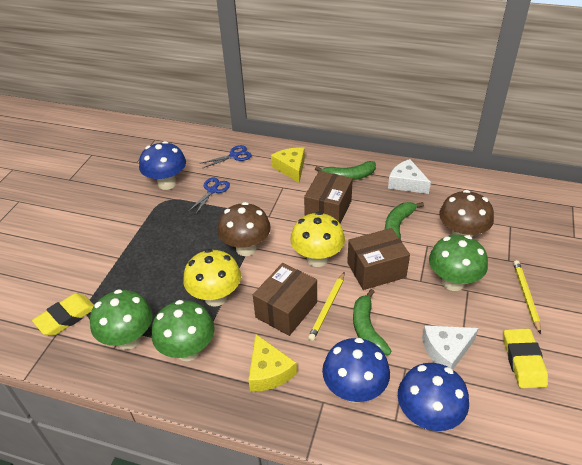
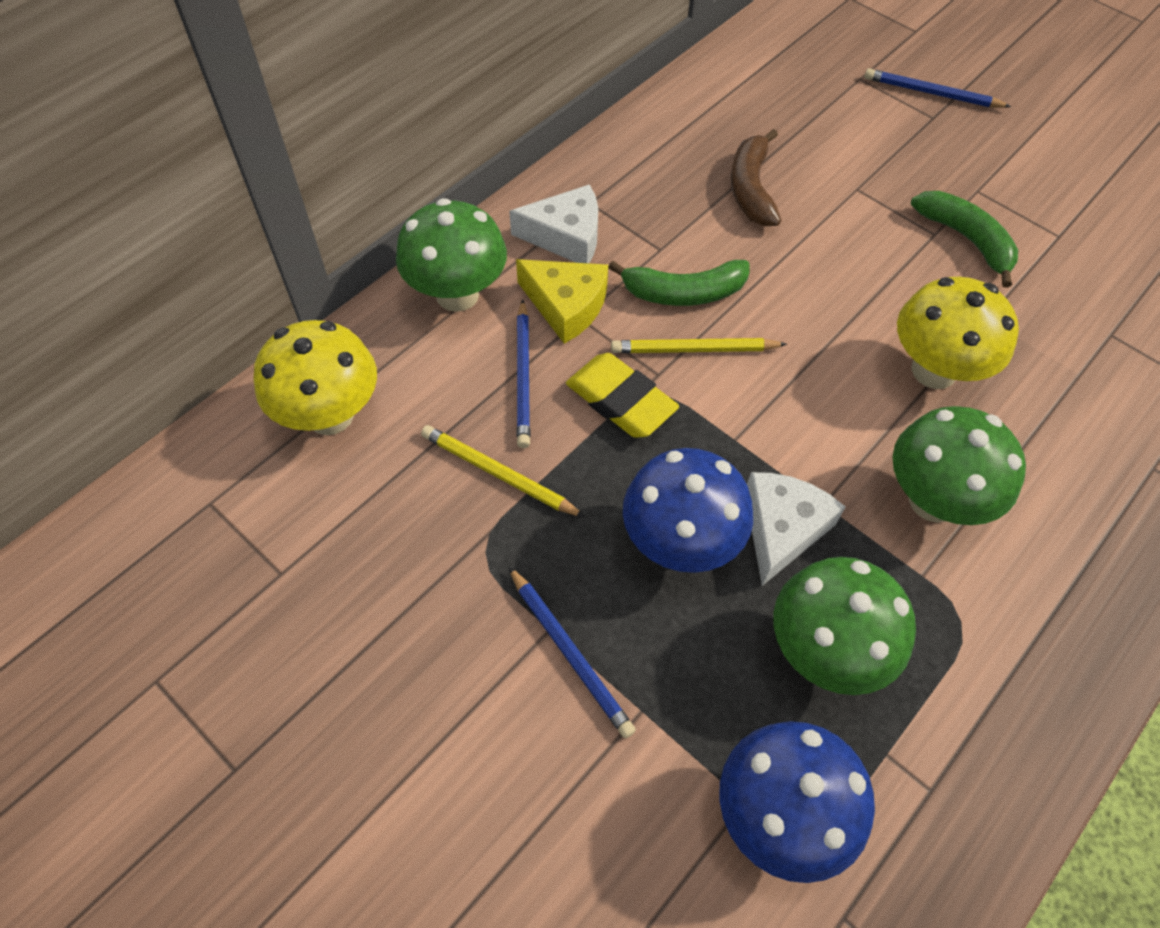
blue mushroom: 3 -> 2
blue pencil: 0 -> 3
blue scissors: 2 -> 0
brown banana: 0 -> 1
brown box: 3 -> 0
brown mushroom: 2 -> 0
green banana: 3 -> 2
yellow cheese: 2 -> 1
yellow eraser: 2 -> 1

